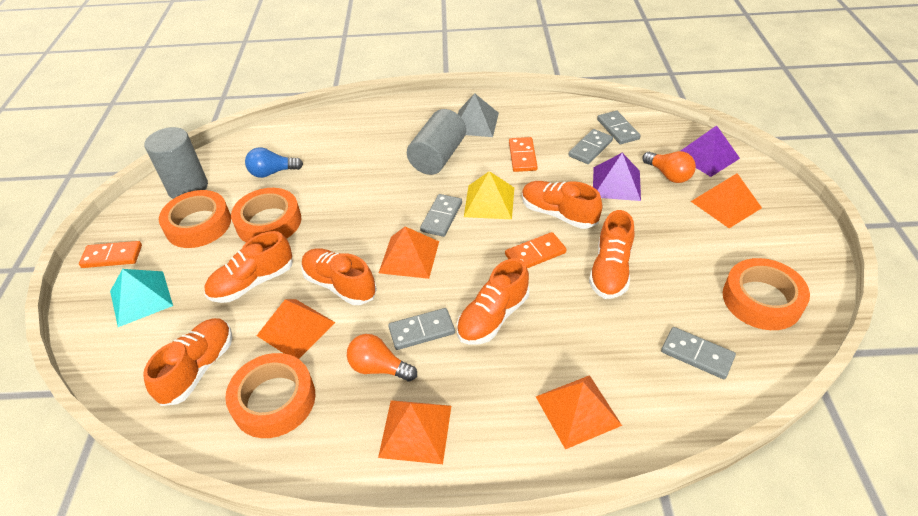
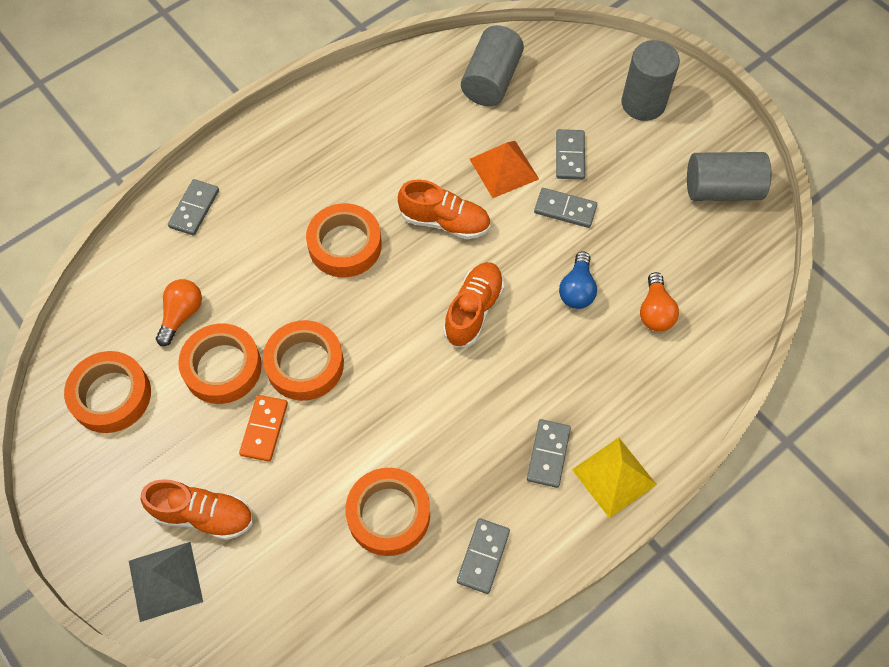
grey cylinder: 2 -> 3
orange domino: 3 -> 1
orange pyramid: 5 -> 1
orange shoe: 6 -> 3
orange tape: 4 -> 5
purple pyramid: 2 -> 0
turquoise pyramid: 1 -> 0

